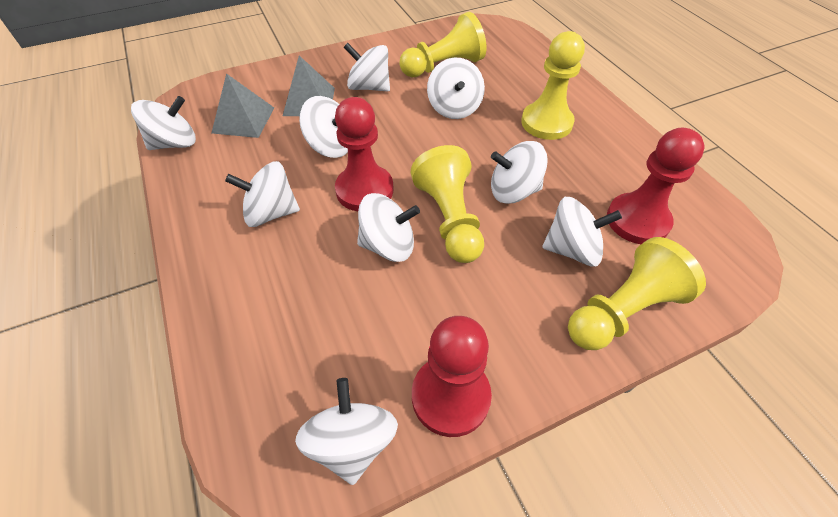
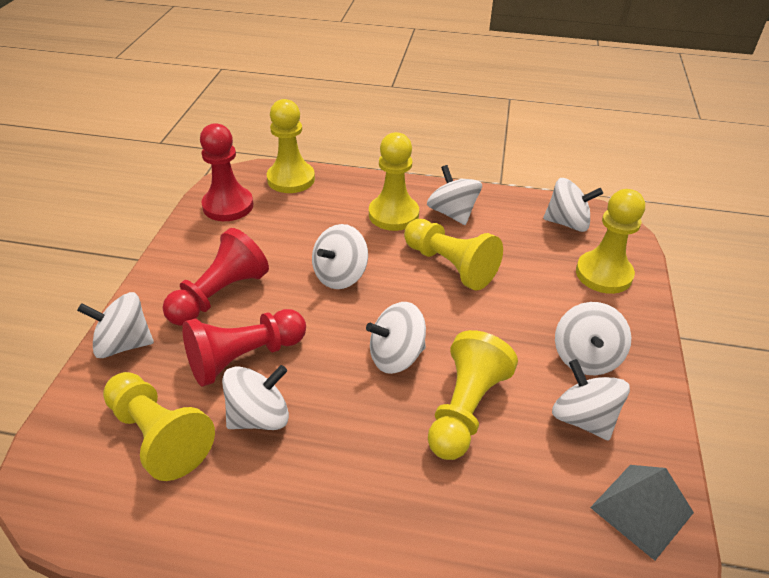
grey pyramid: 2 -> 1
white spinning top: 9 -> 8
yellow pawn: 4 -> 6

